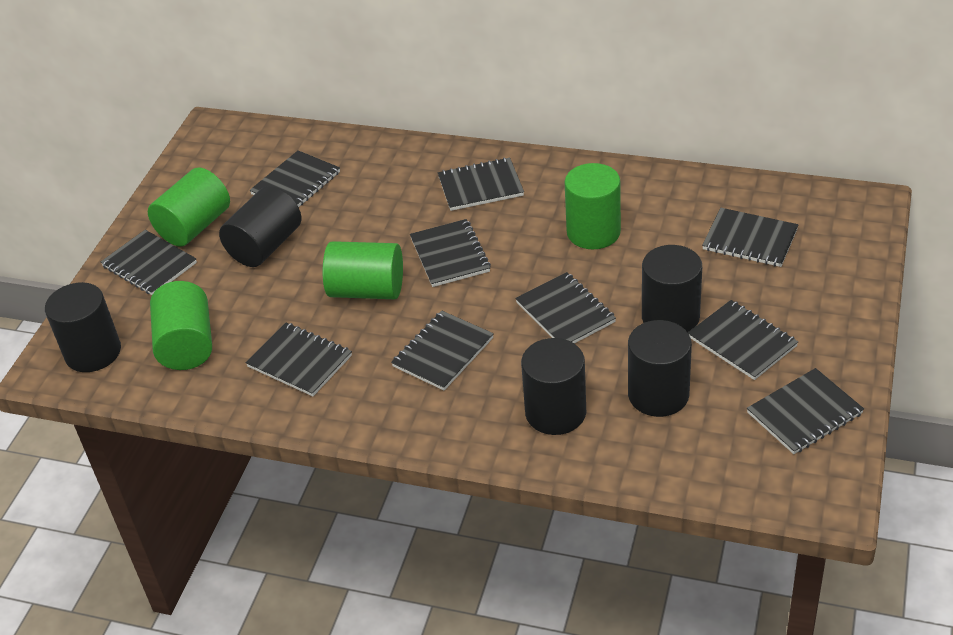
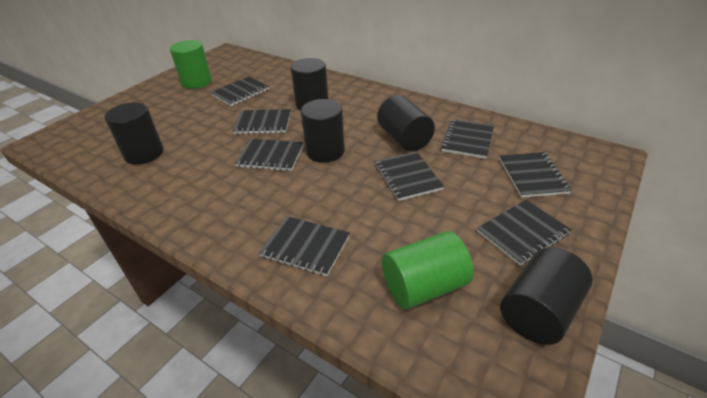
black notebook: 10 -> 8
green cylinder: 4 -> 2

